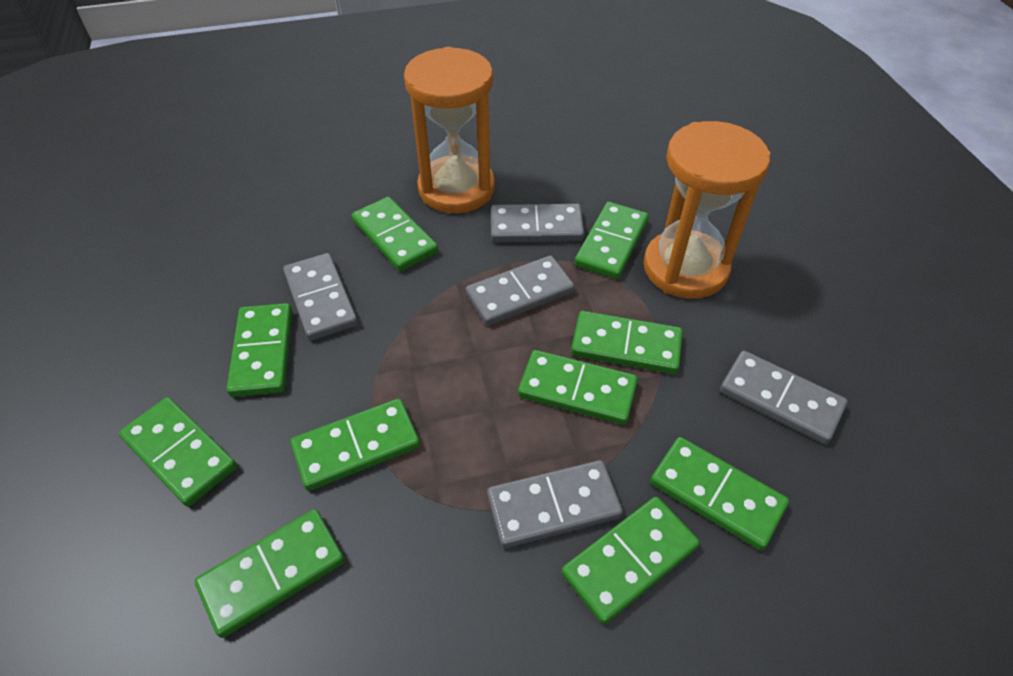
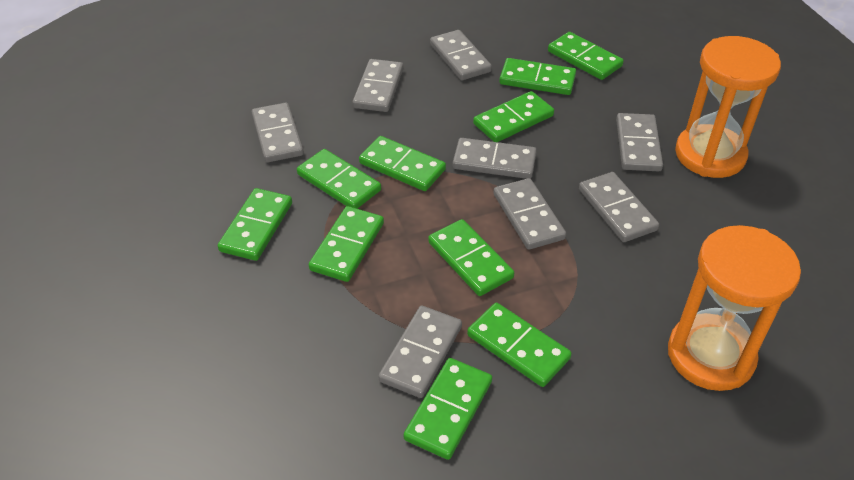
grey domino: 5 -> 8

